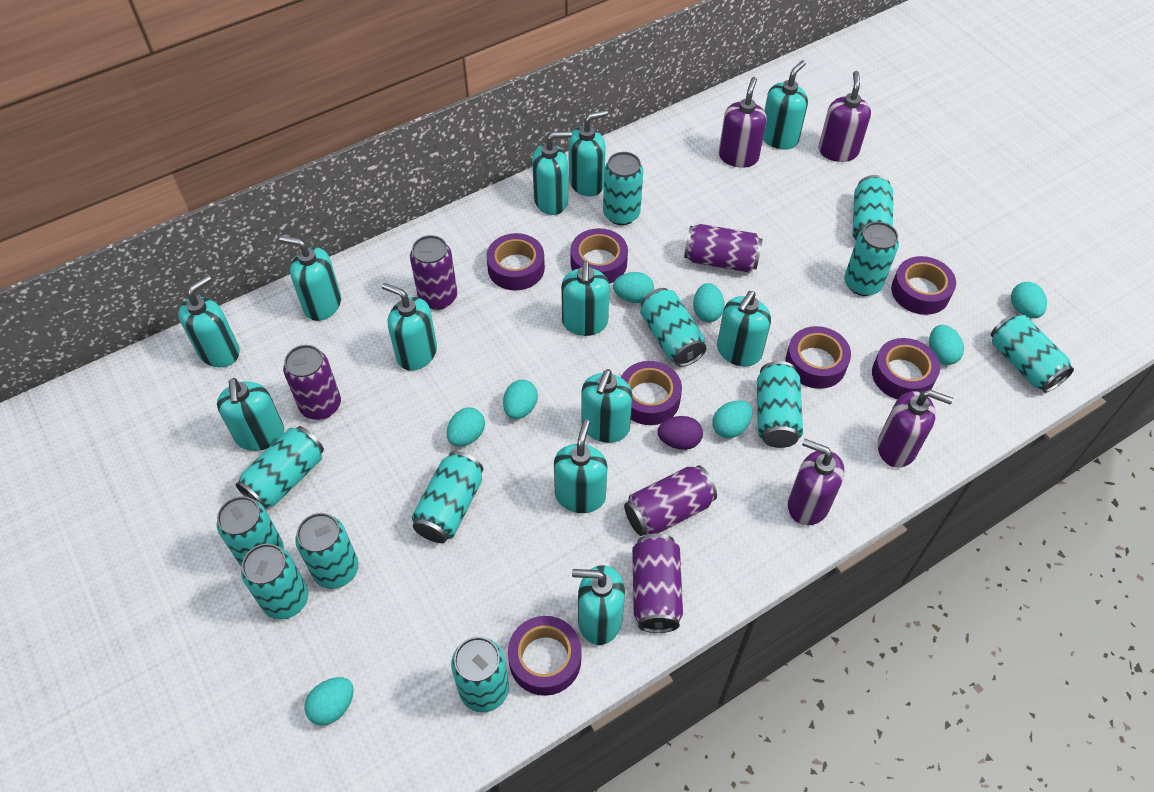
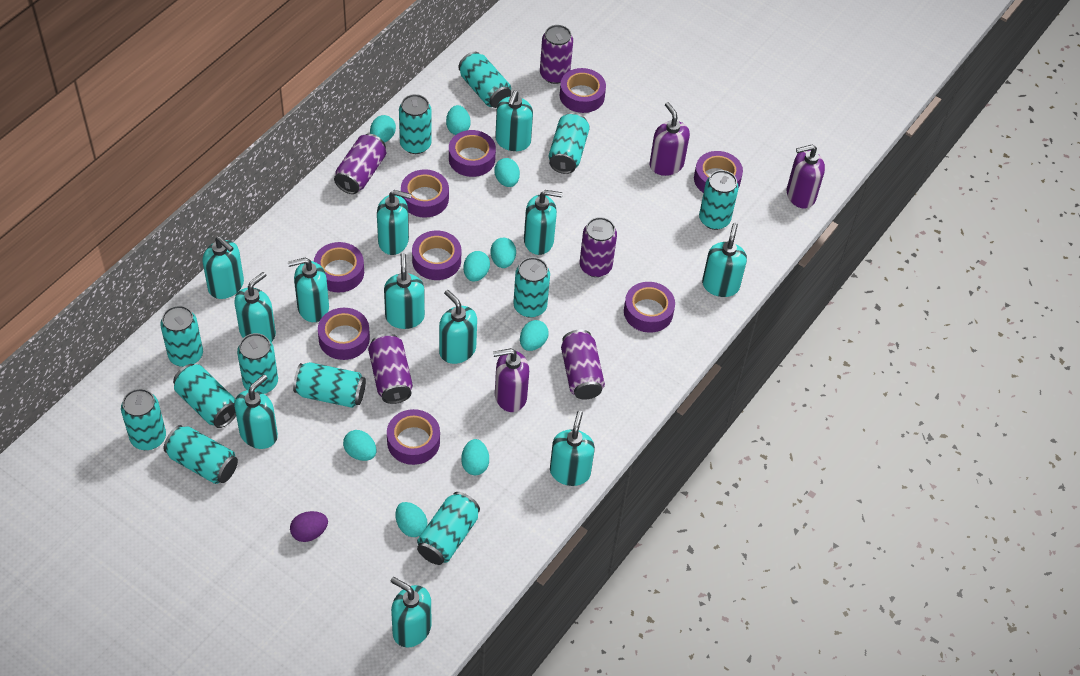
purple soap dispenser: 4 -> 3
purple tape: 7 -> 9
turquoise egg: 8 -> 9

